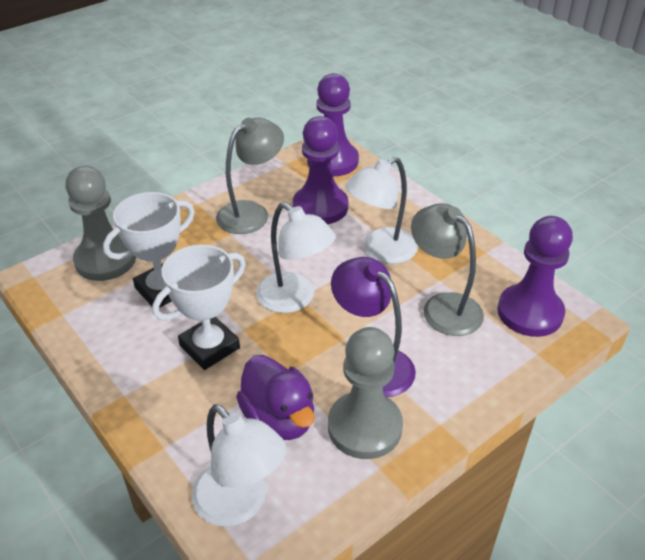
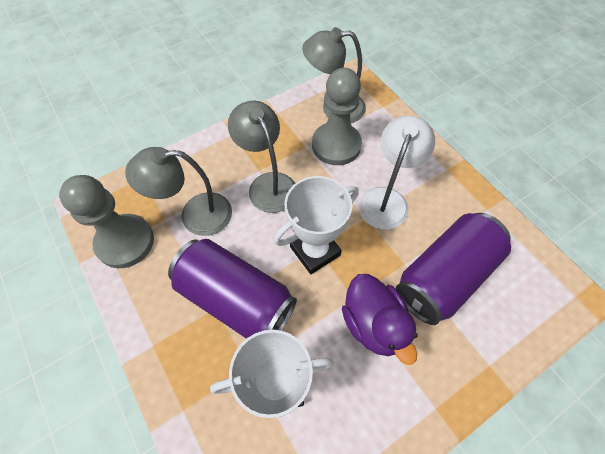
grey lamp: 2 -> 3
purple can: 0 -> 2
purple lamp: 1 -> 0
purple pawn: 3 -> 0
white lamp: 3 -> 1

